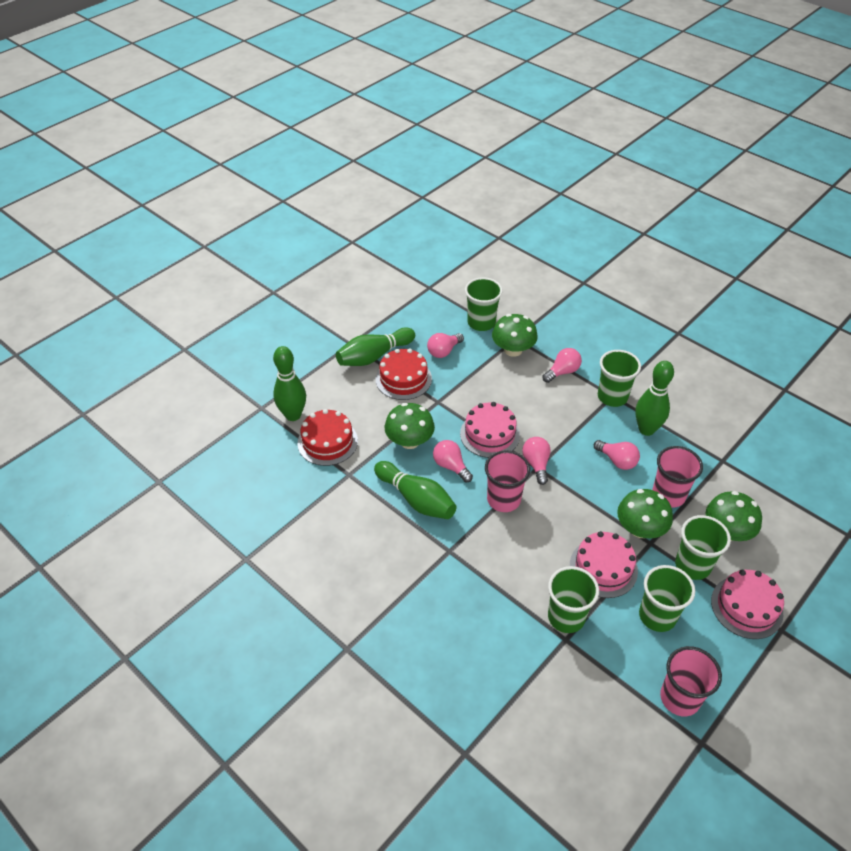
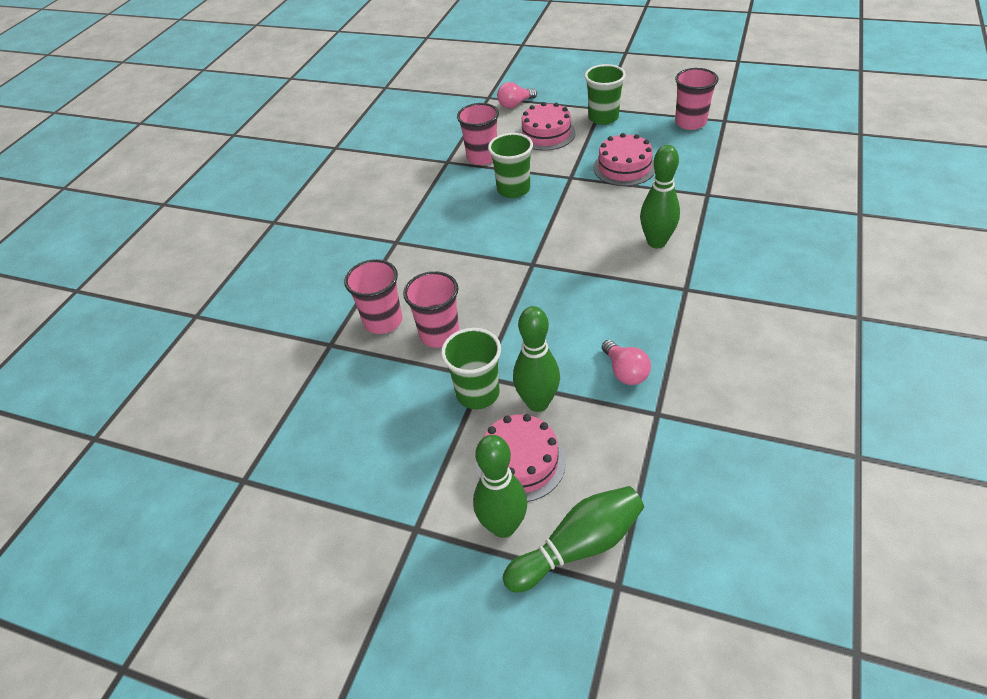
green cup: 5 -> 3
green mushroom: 4 -> 0
pink cup: 3 -> 4
pink light bulb: 5 -> 2
red cake: 2 -> 0

